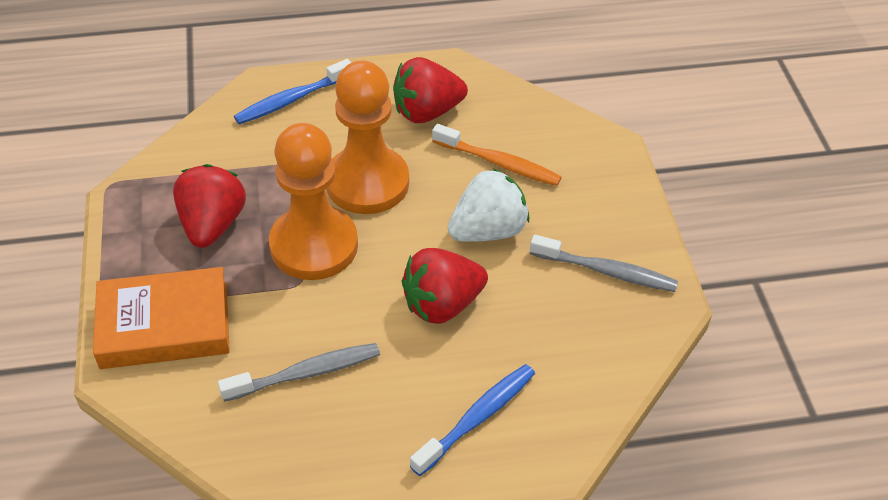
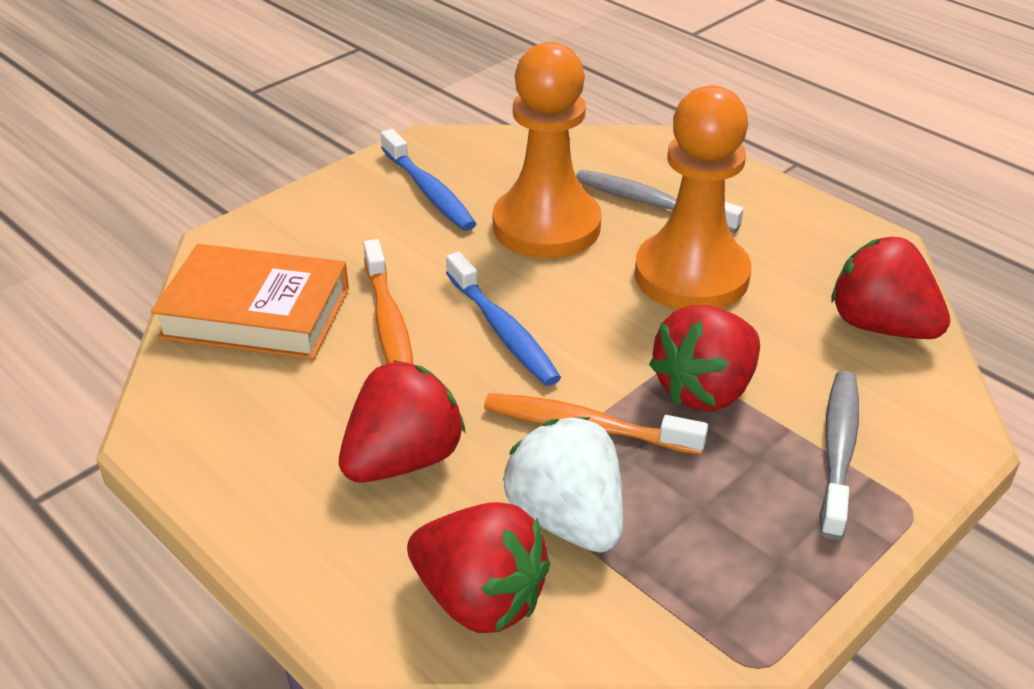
orange toothbrush: 1 -> 2
red strawberry: 3 -> 4

